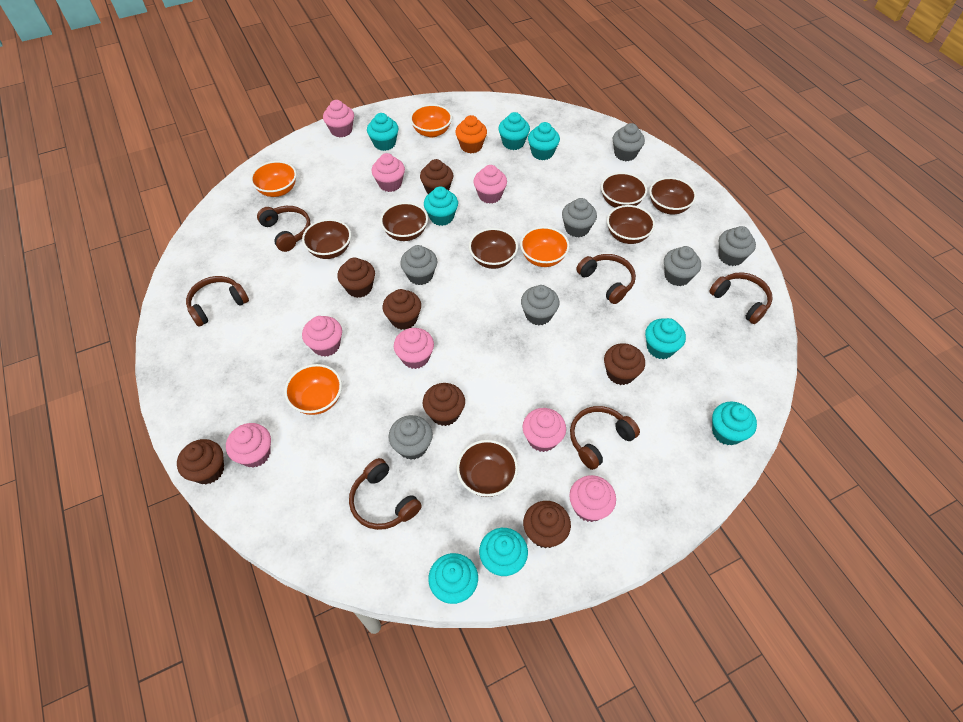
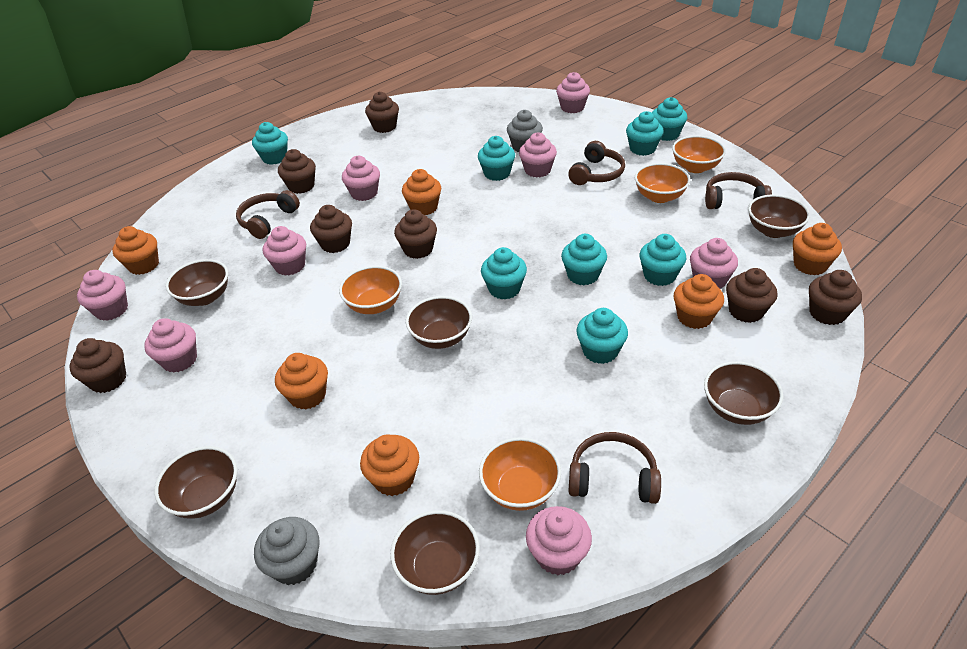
brown bowl: 7 -> 6
brown headphones: 6 -> 4
grey cupcake: 7 -> 2
orange cupcake: 1 -> 6

